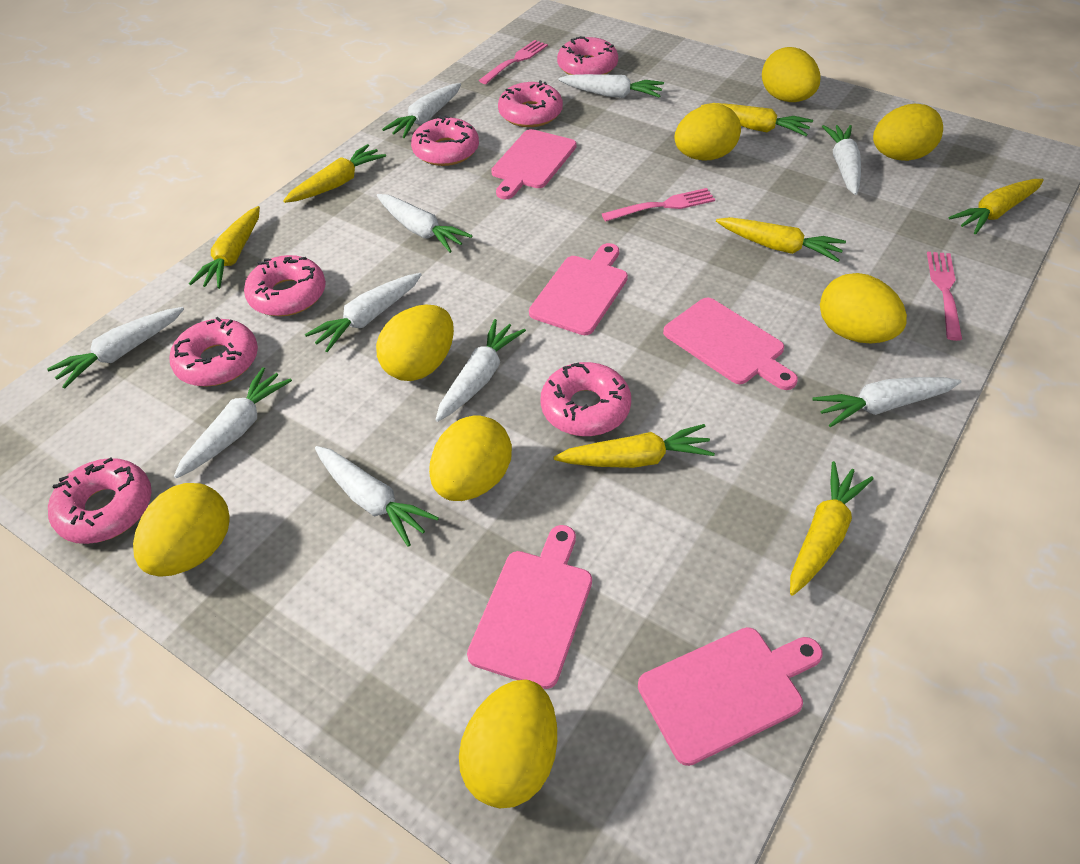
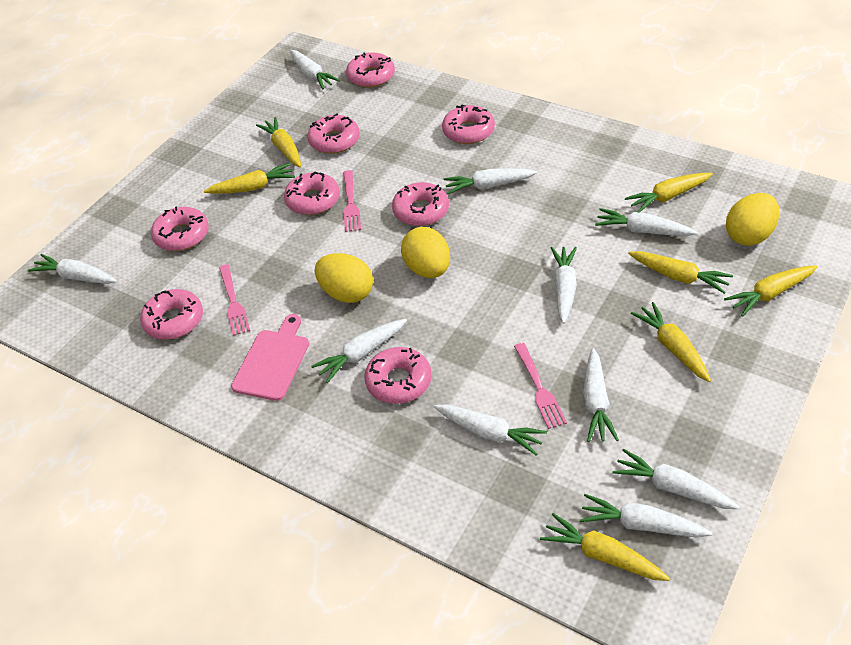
pink cutting board: 5 -> 1
pink donut: 7 -> 8
yellow egg: 8 -> 3

